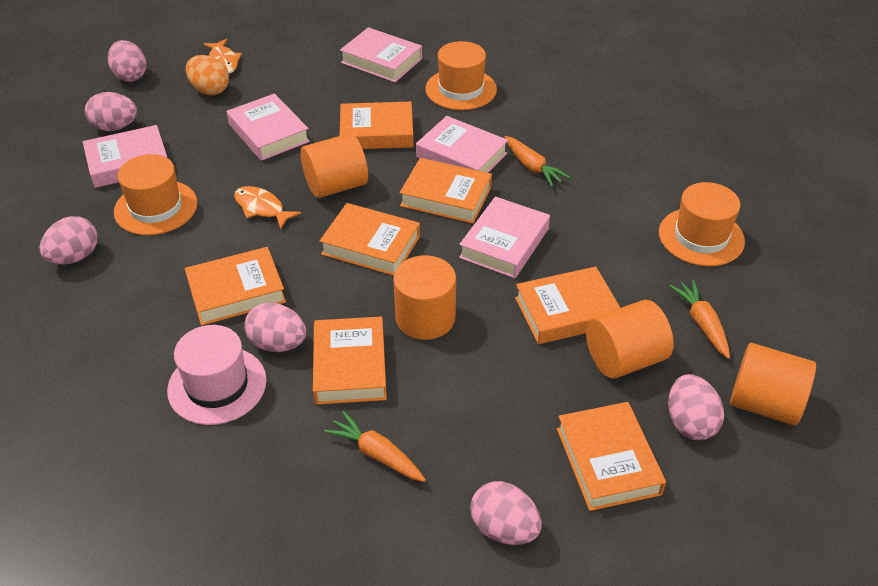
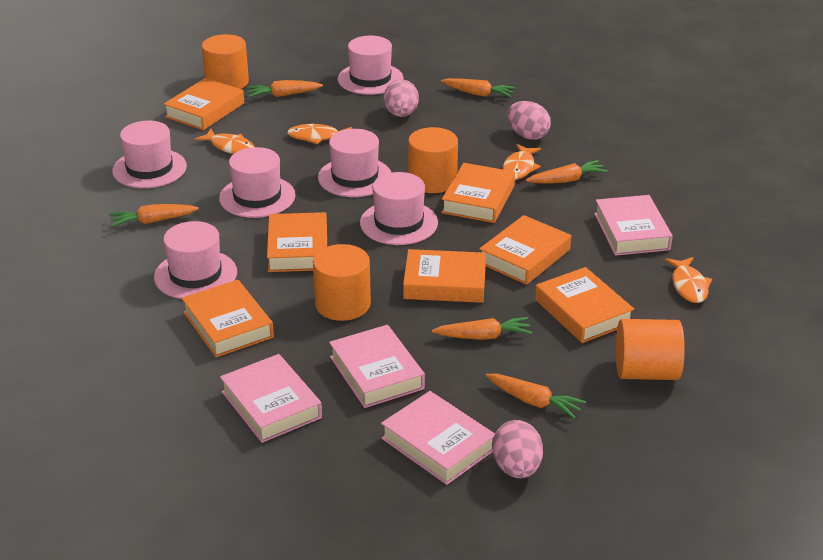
orange carrot: 3 -> 6
orange egg: 1 -> 0
orange fish: 2 -> 4
orange hat: 3 -> 0
pink book: 5 -> 4
pink egg: 6 -> 3
pink hat: 1 -> 6

